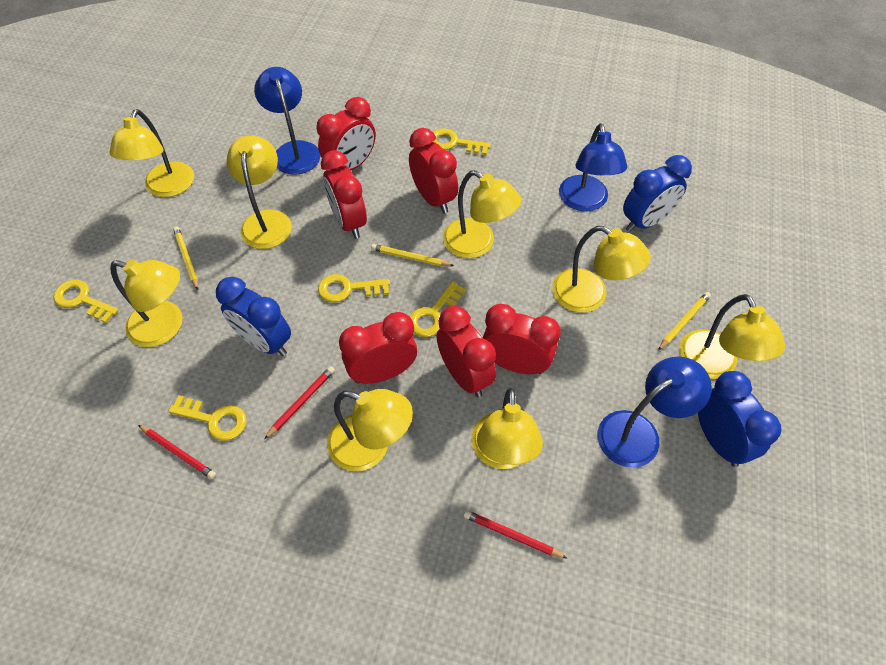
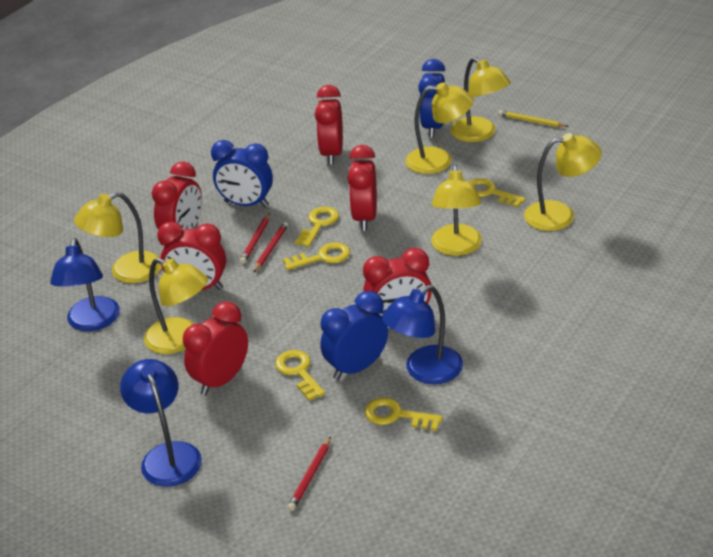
yellow lamp: 8 -> 6
yellow pencil: 3 -> 1

